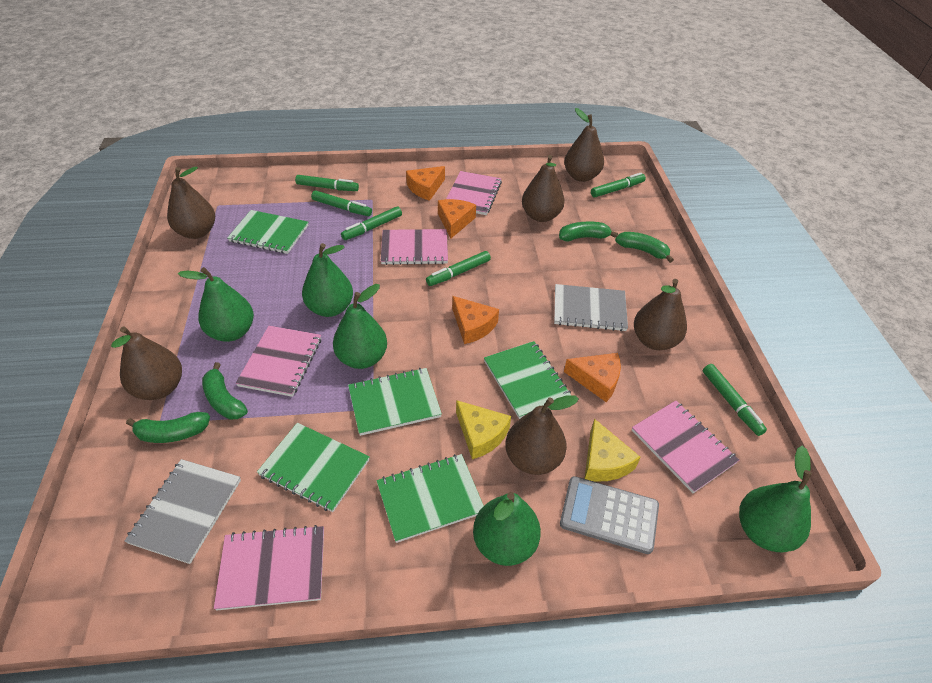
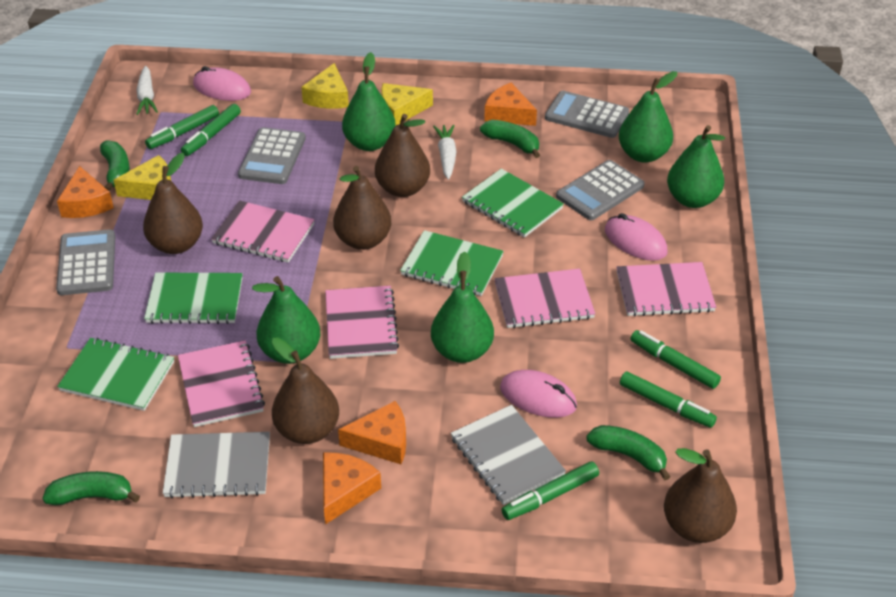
brown pear: 6 -> 5
green marker: 6 -> 5
green notebook: 5 -> 4
grey calculator: 1 -> 4
pink mouse: 0 -> 3
white carrot: 0 -> 2
yellow cheese: 2 -> 3

